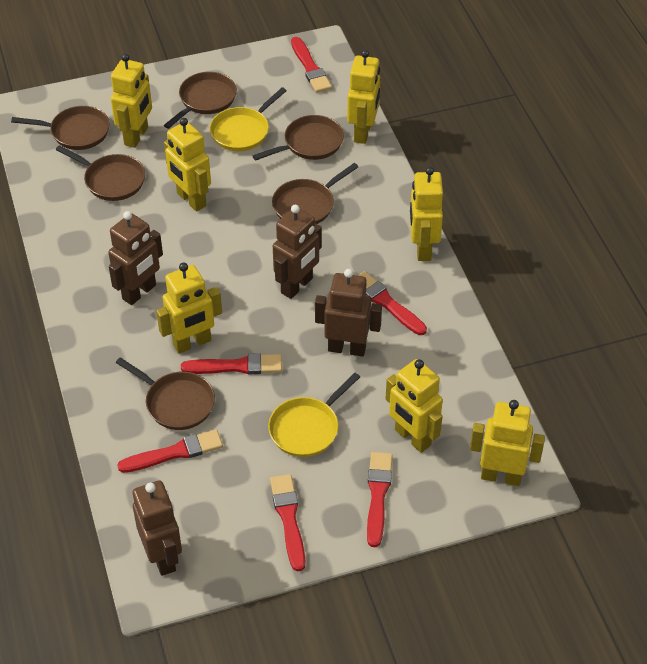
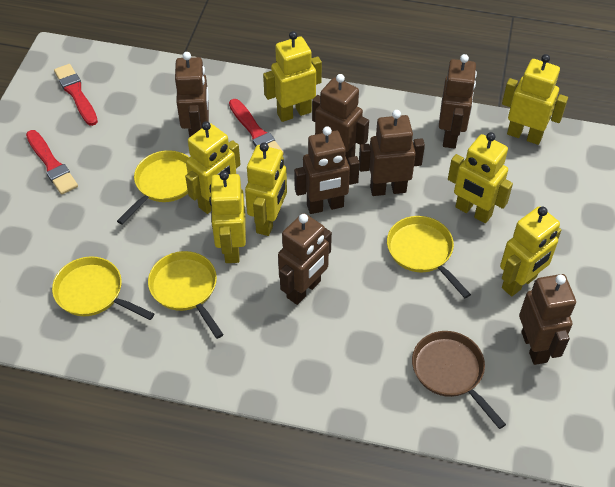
brown pan: 6 -> 1
brown robot: 4 -> 7
red brush: 6 -> 3
yellow pan: 2 -> 4

